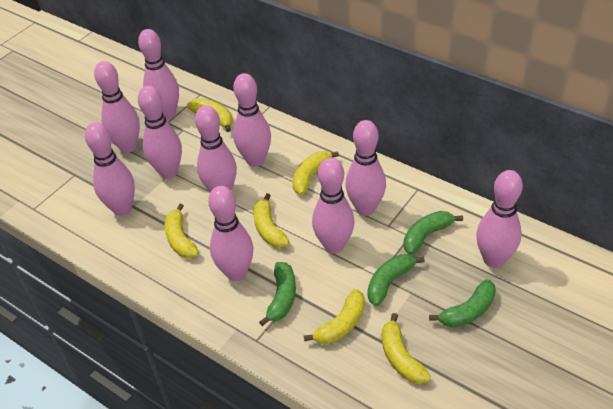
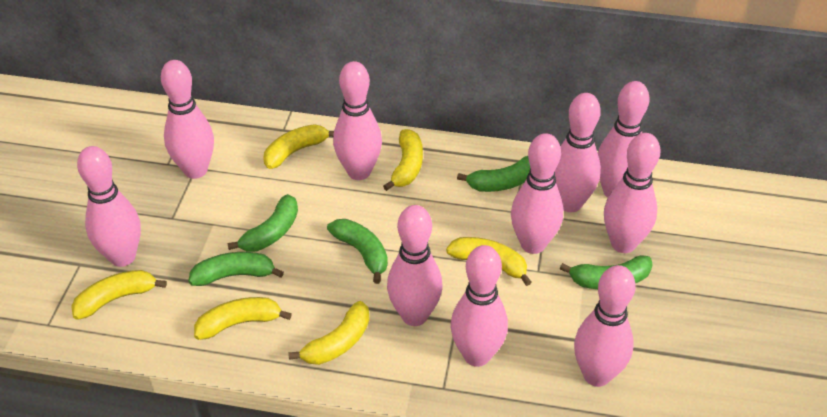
green banana: 4 -> 5

